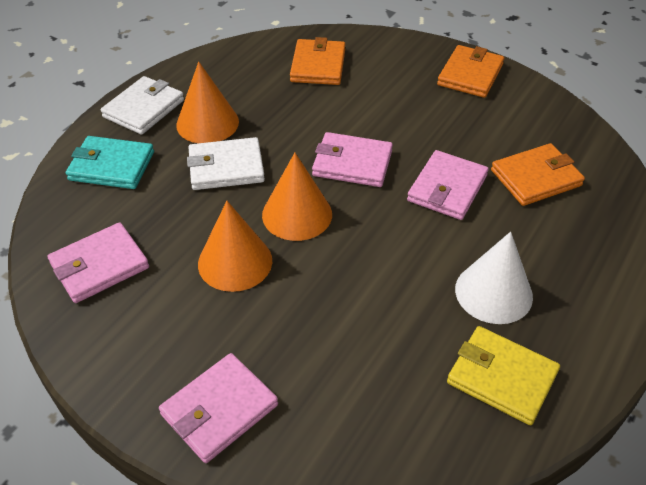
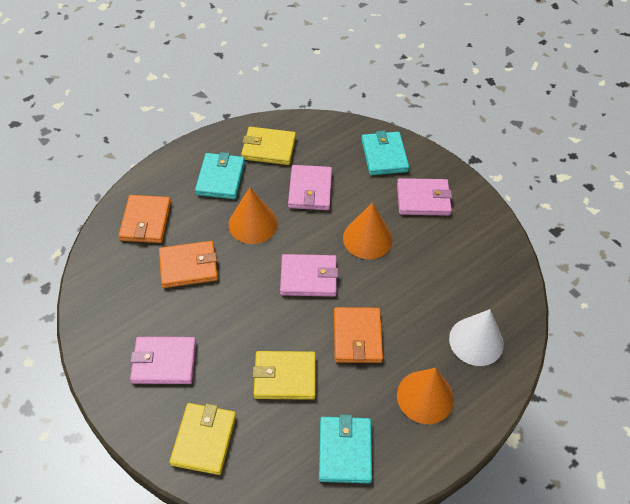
turquoise wallet: 1 -> 3
white wallet: 2 -> 0
yellow wallet: 1 -> 3

